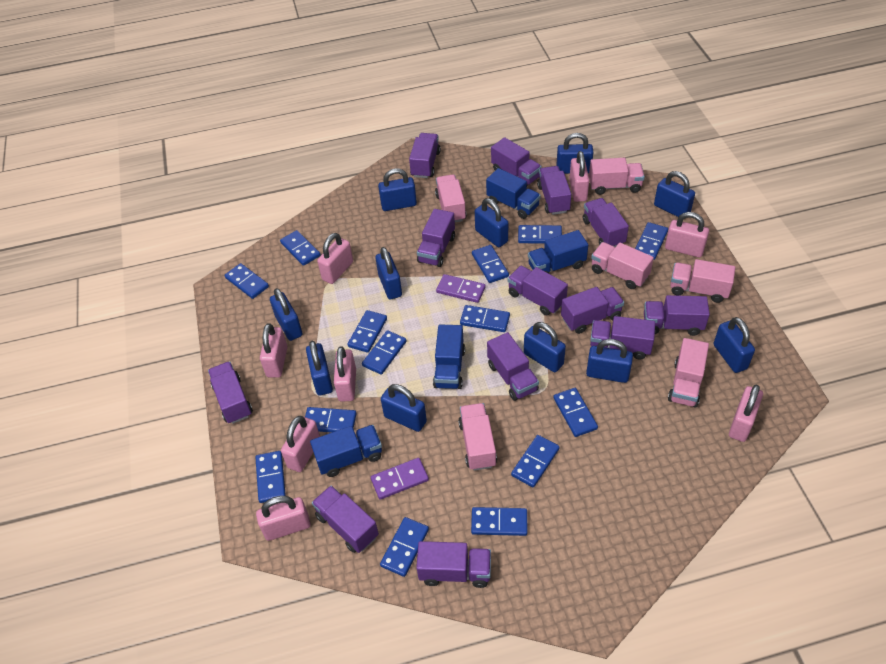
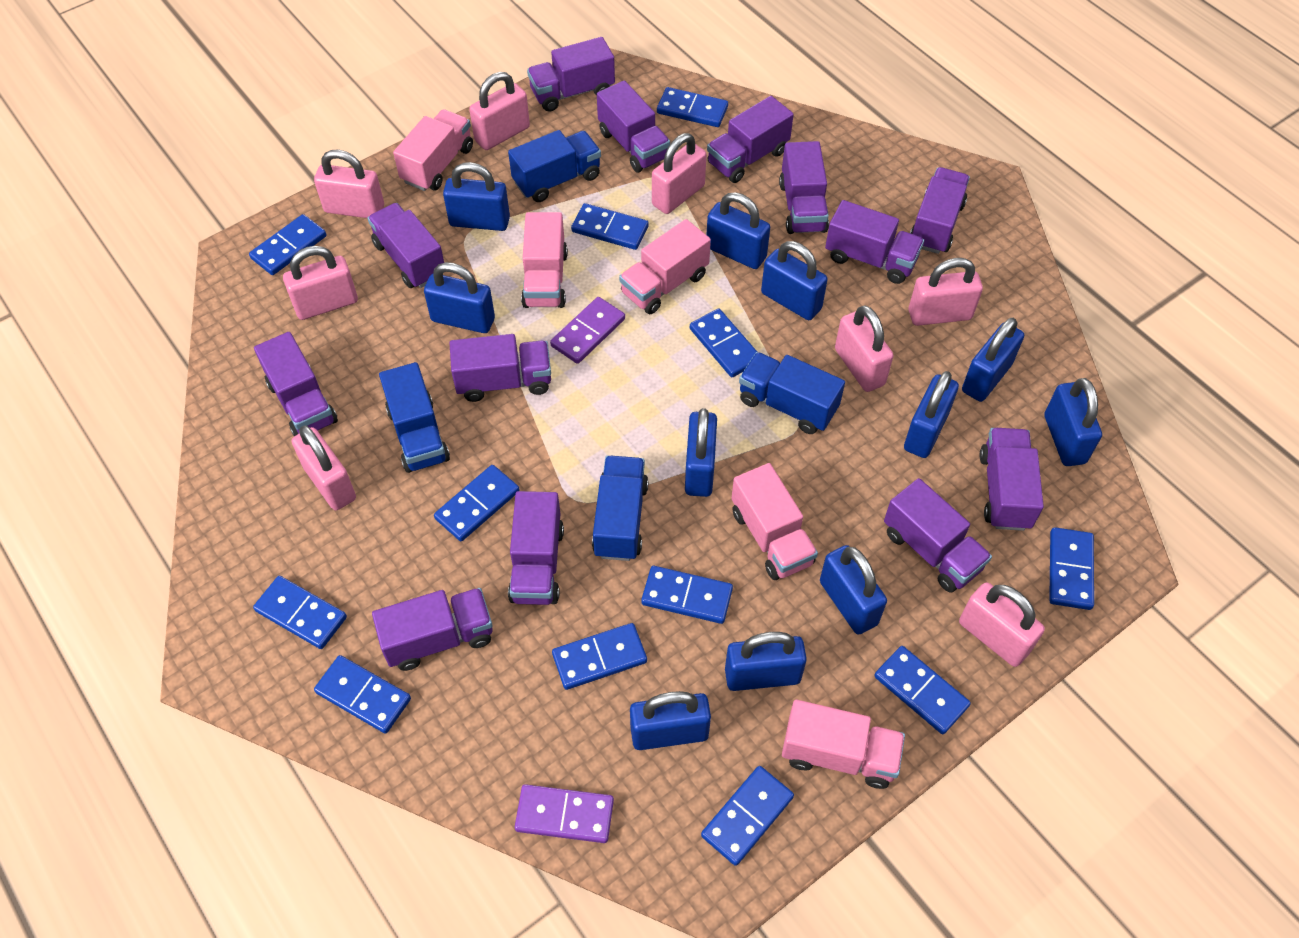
blue domino: 14 -> 12
pink truck: 6 -> 5

